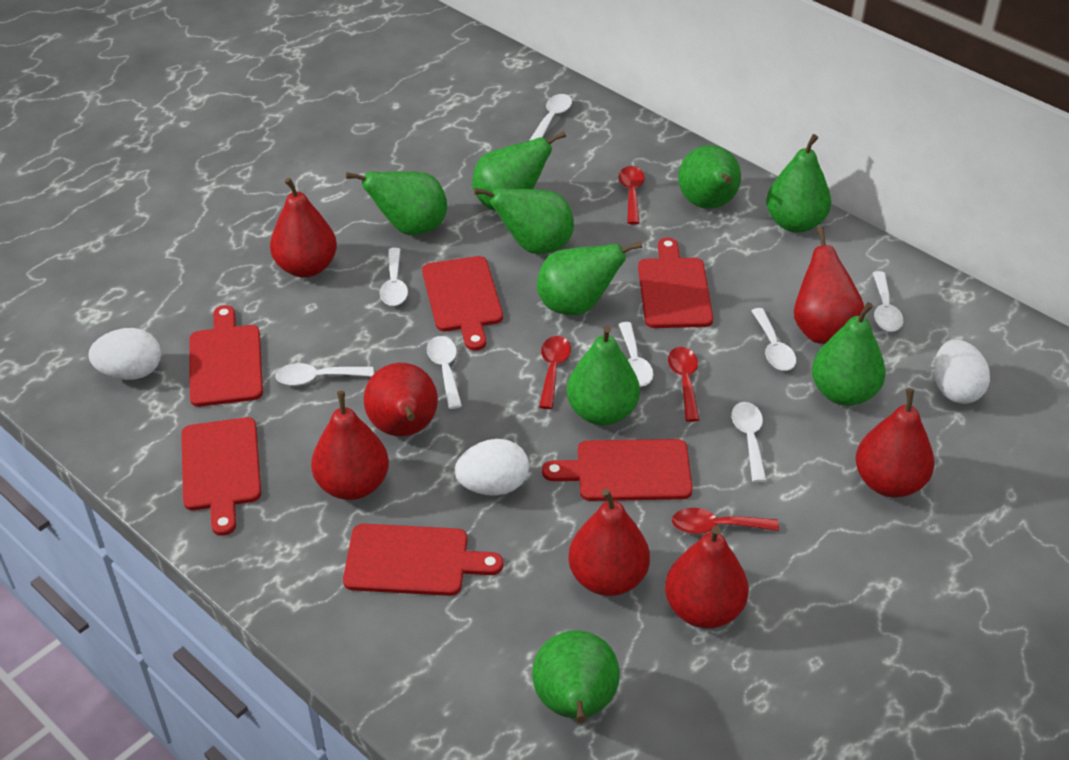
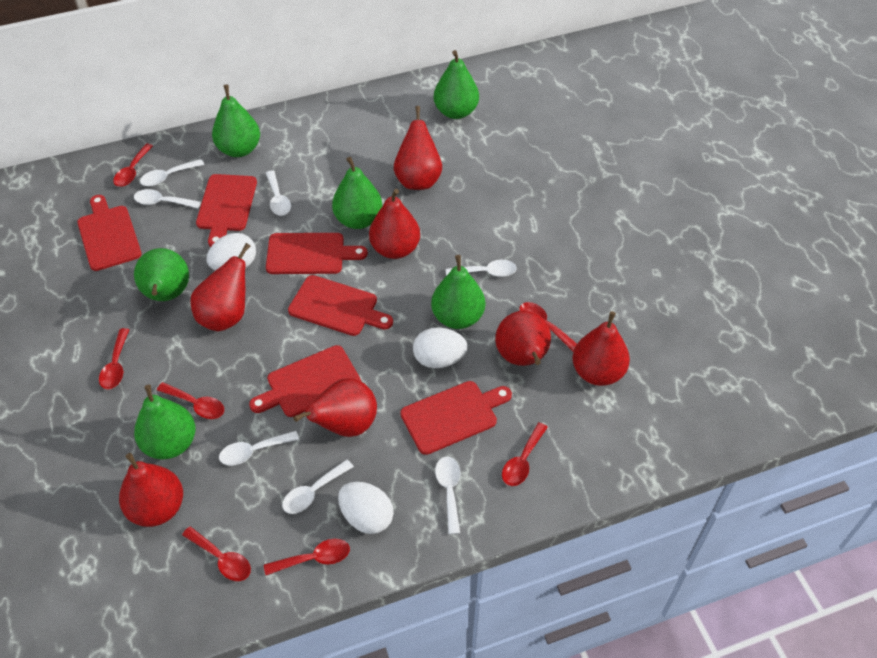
green pear: 9 -> 6
red spoon: 4 -> 7
white spoon: 8 -> 7

